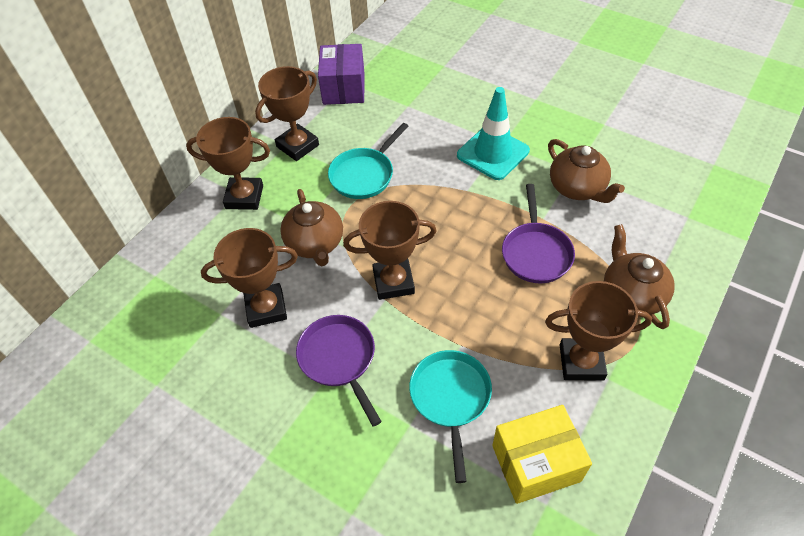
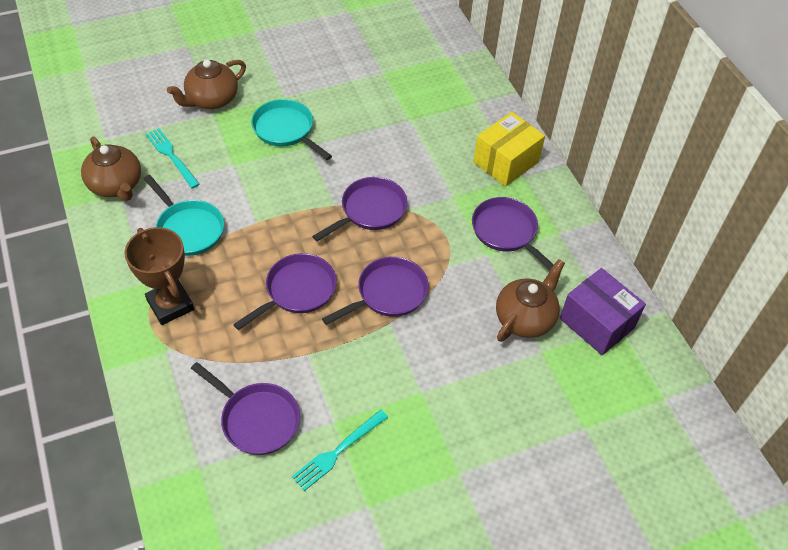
brown trophy: 5 -> 1
purple pan: 2 -> 5
turquoise fork: 0 -> 2
turquoise traffic cone: 1 -> 0

